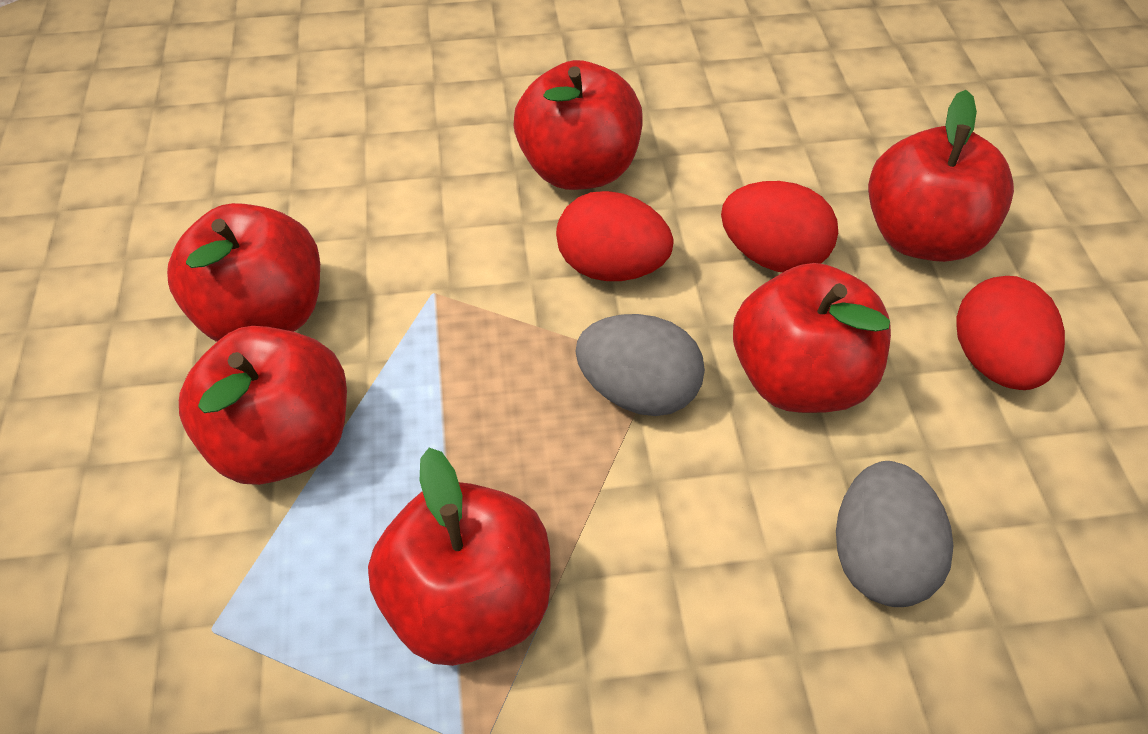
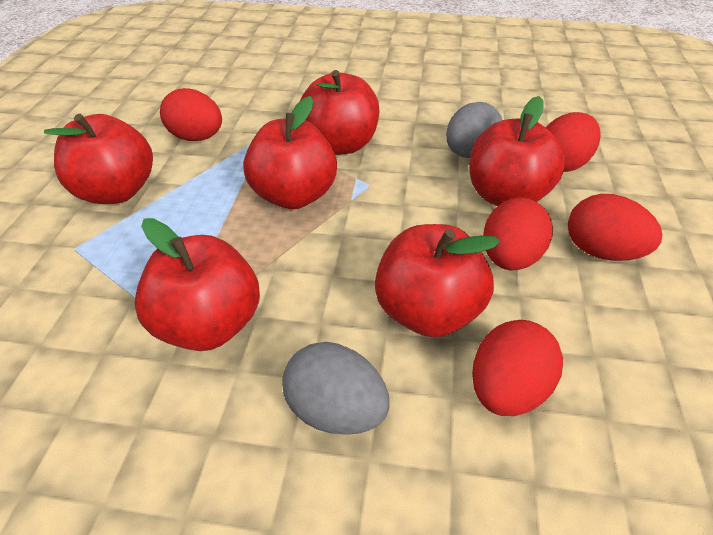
red egg: 3 -> 5

